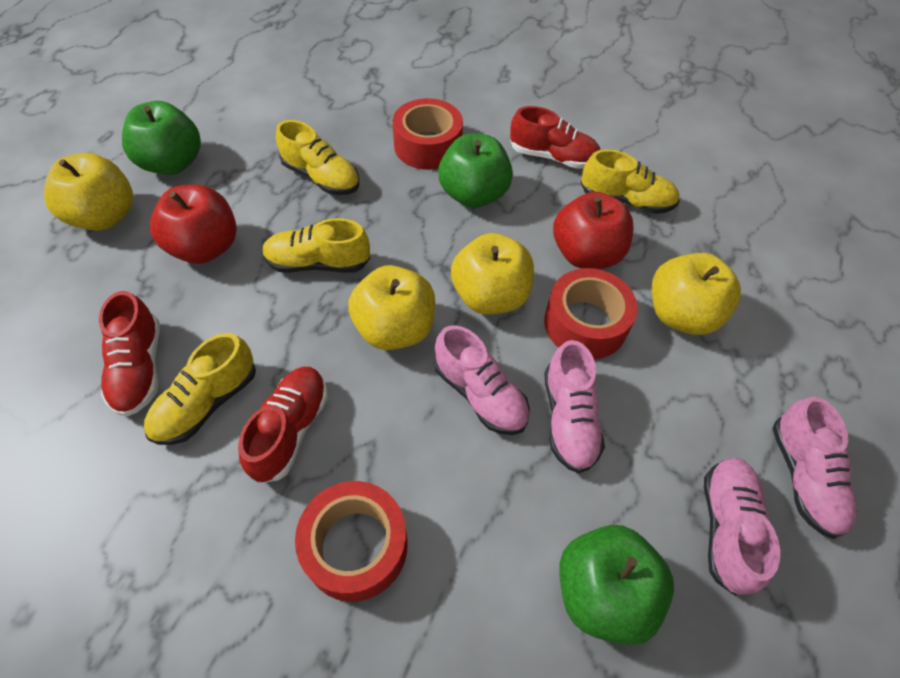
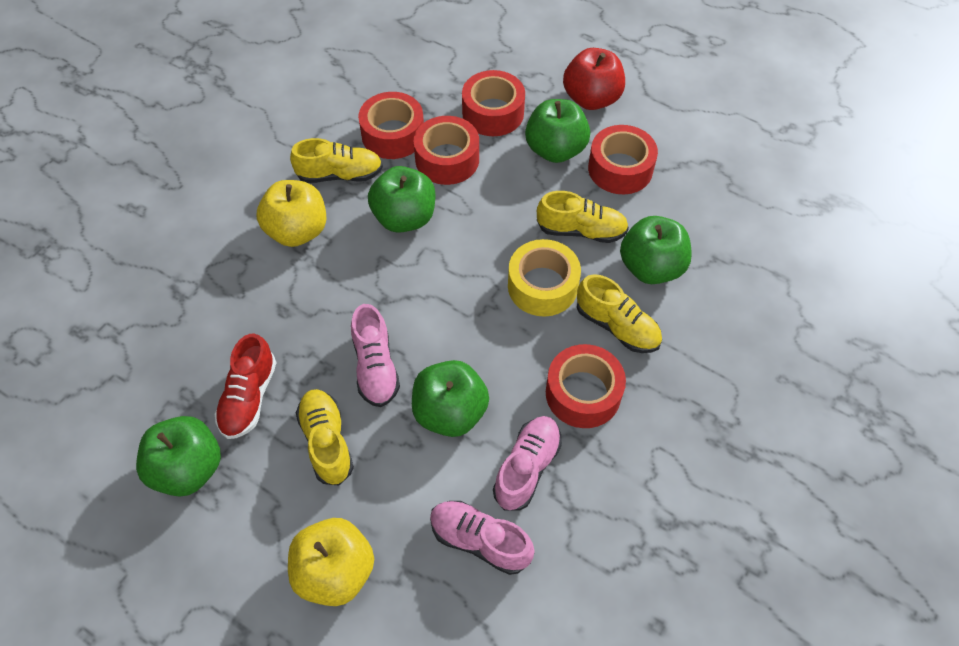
green apple: 3 -> 5
pink shoe: 4 -> 3
red apple: 2 -> 1
red shoe: 3 -> 1
red tape: 3 -> 5
yellow apple: 4 -> 2
yellow tape: 0 -> 1

